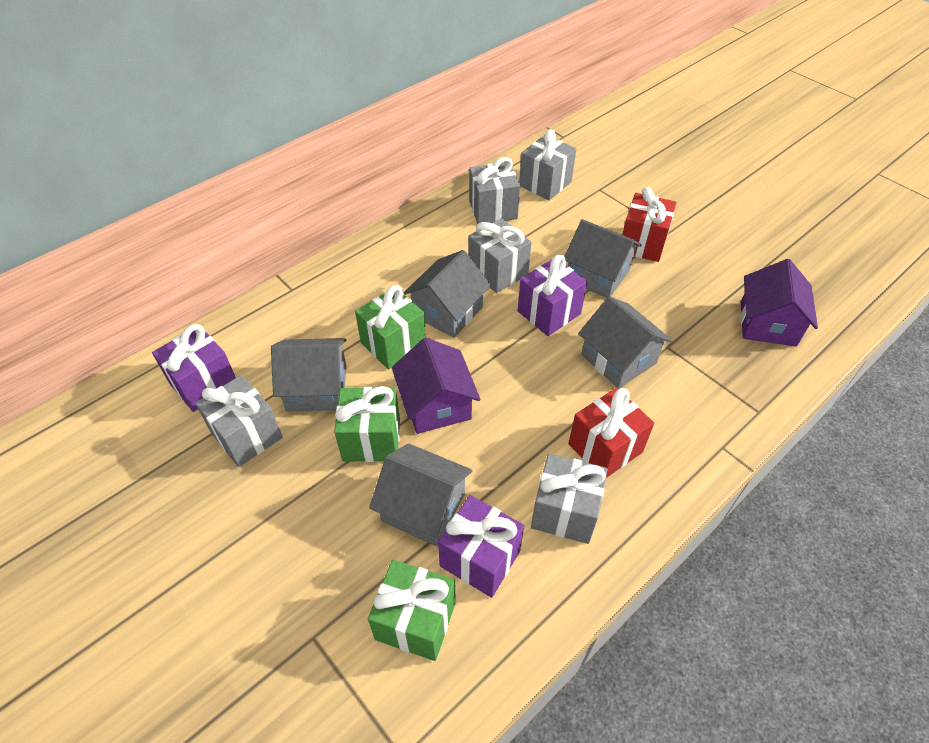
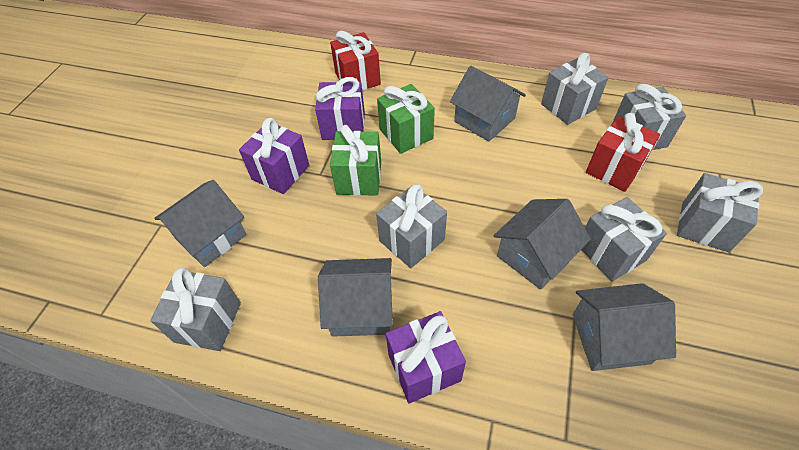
green gift: 3 -> 2
grey gift: 5 -> 6
purple house: 2 -> 0

